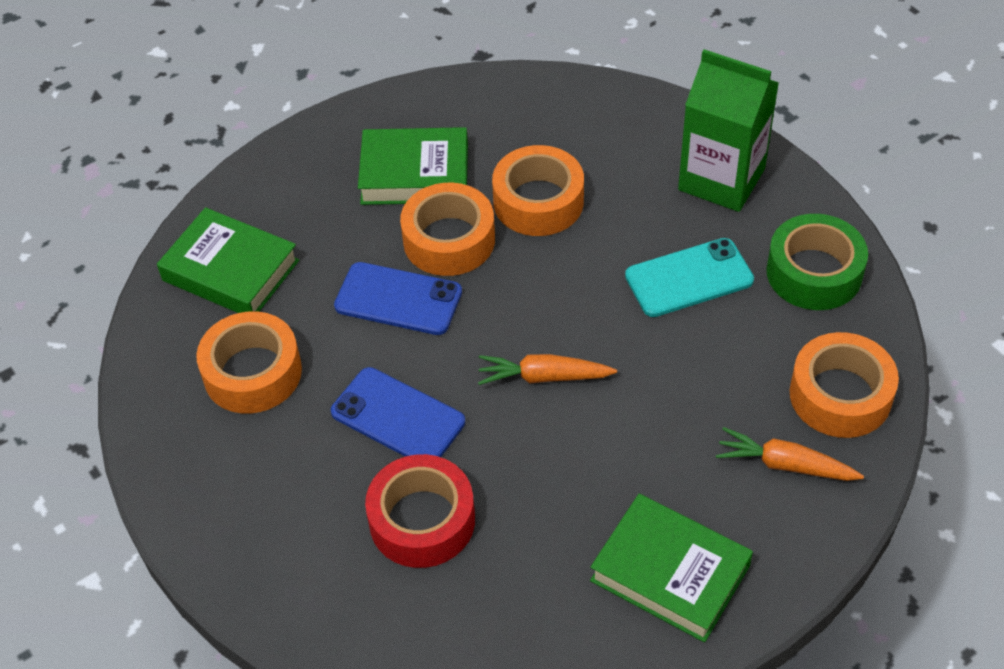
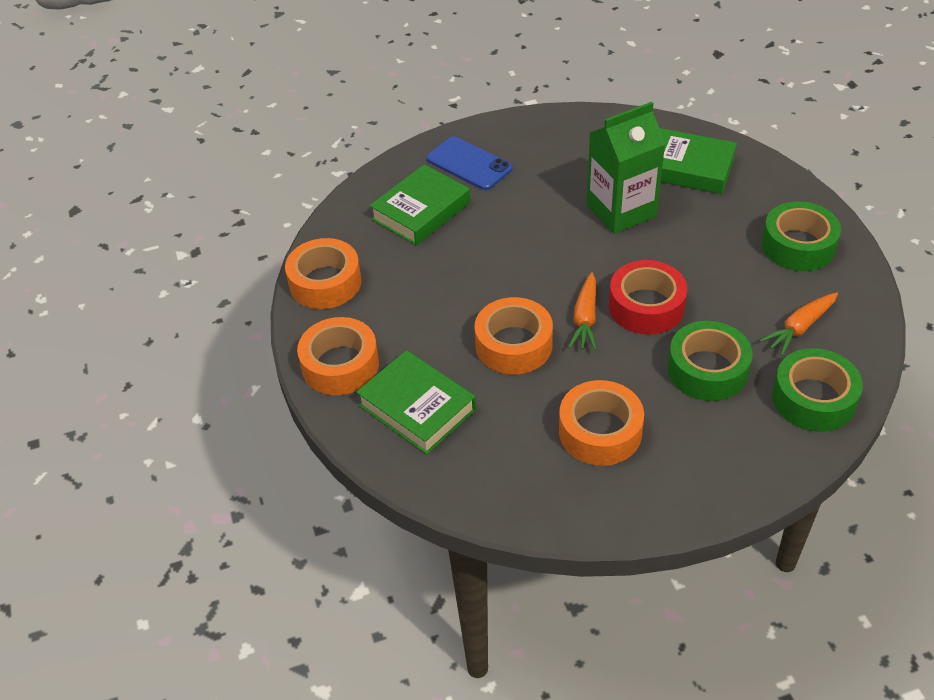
blue phone: 2 -> 1
green tape: 1 -> 3
turquoise phone: 1 -> 0

